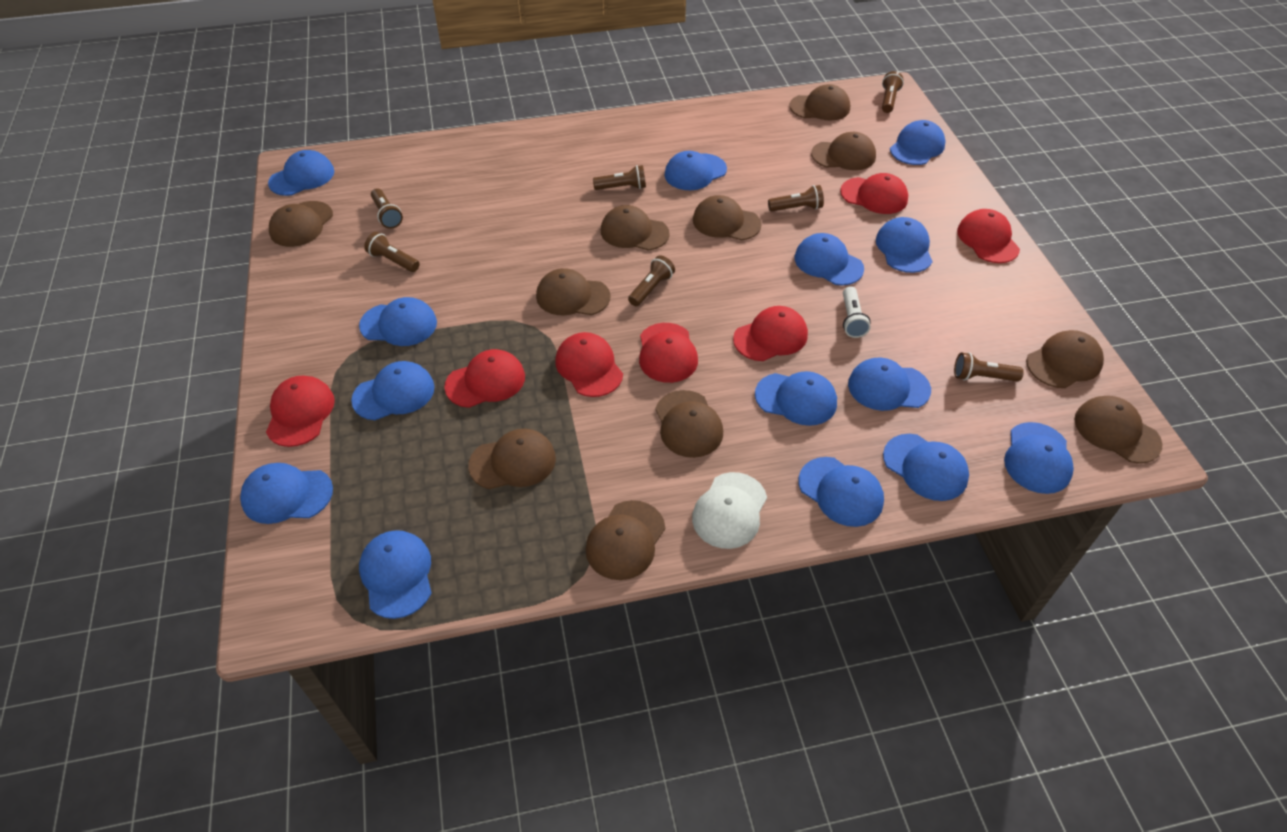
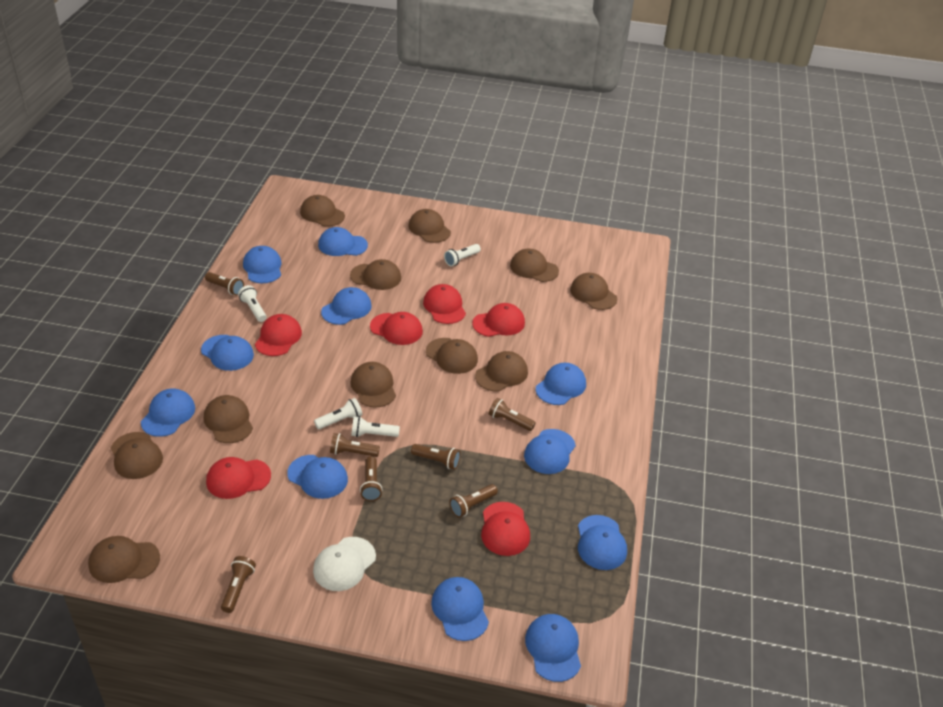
blue cap: 14 -> 11
red cap: 7 -> 6
white flashlight: 1 -> 4

